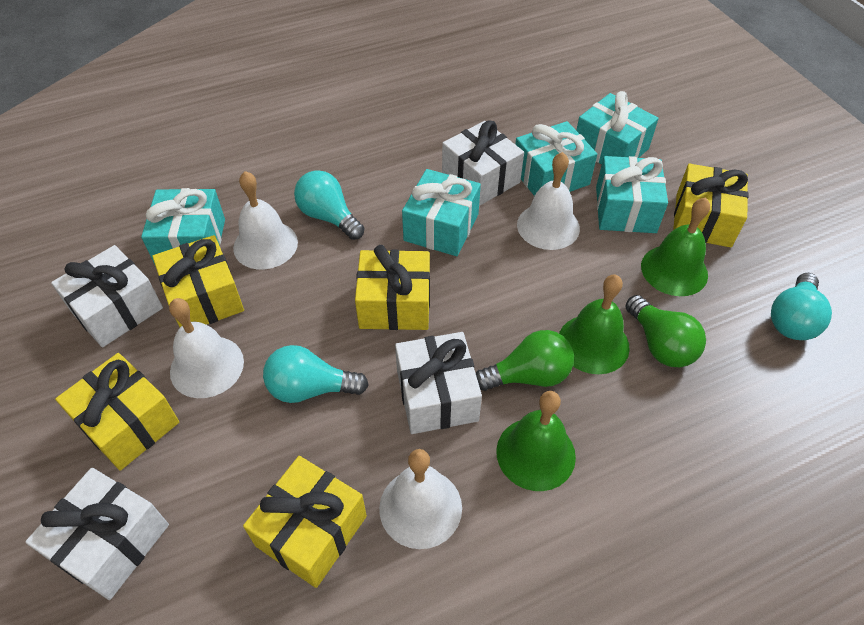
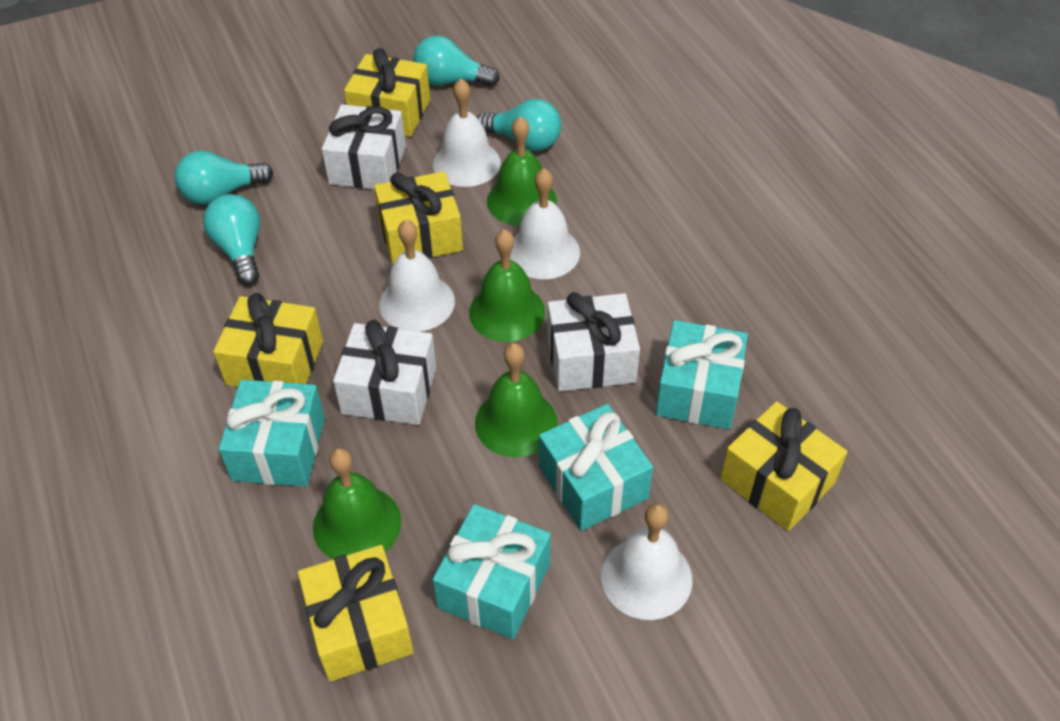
green bell: 3 -> 4
green light bulb: 2 -> 0
turquoise gift: 5 -> 4
turquoise light bulb: 3 -> 4
white gift: 4 -> 3

